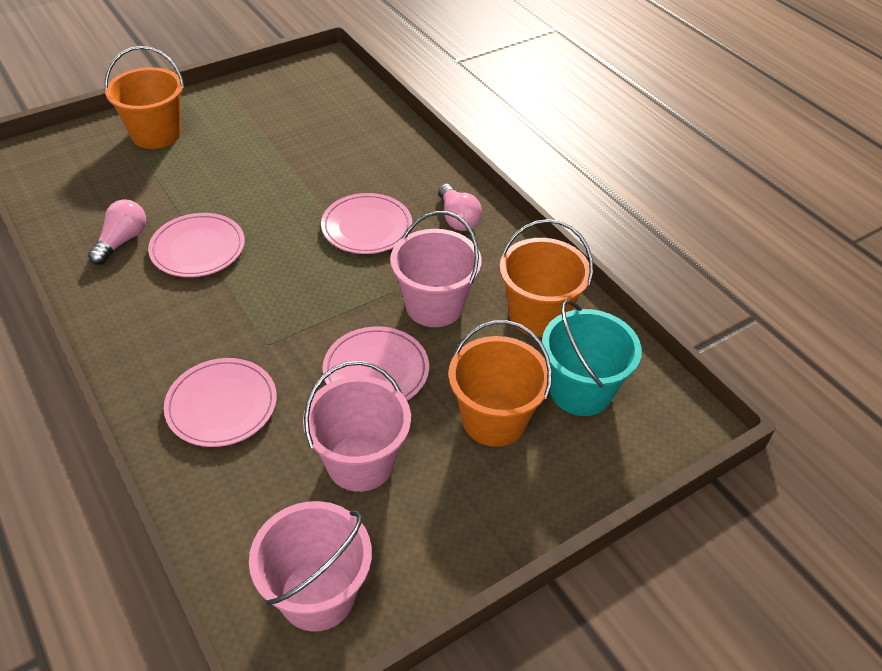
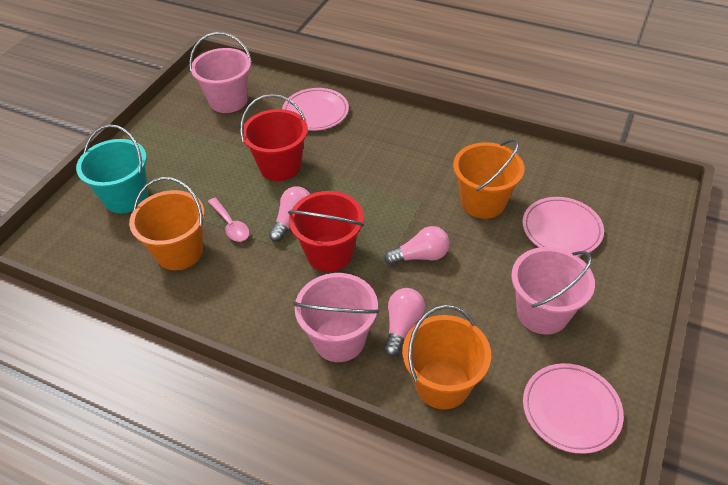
pink light bulb: 2 -> 3
pink plate: 4 -> 3
pink spoon: 0 -> 1
red bucket: 0 -> 2

